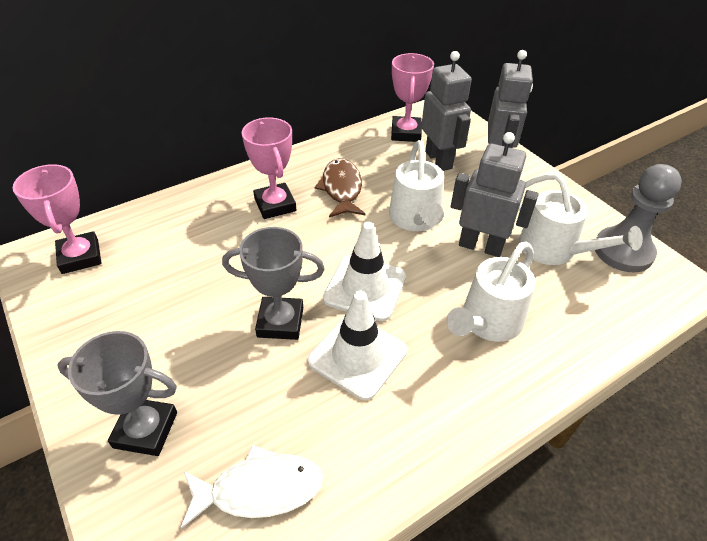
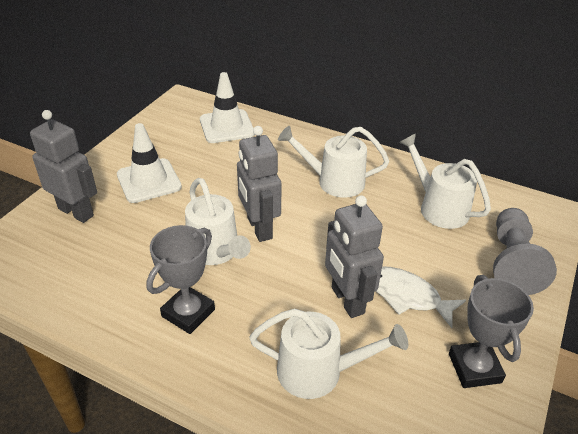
brown fish: 1 -> 0
pink trophy: 3 -> 0
white watering can: 3 -> 4

